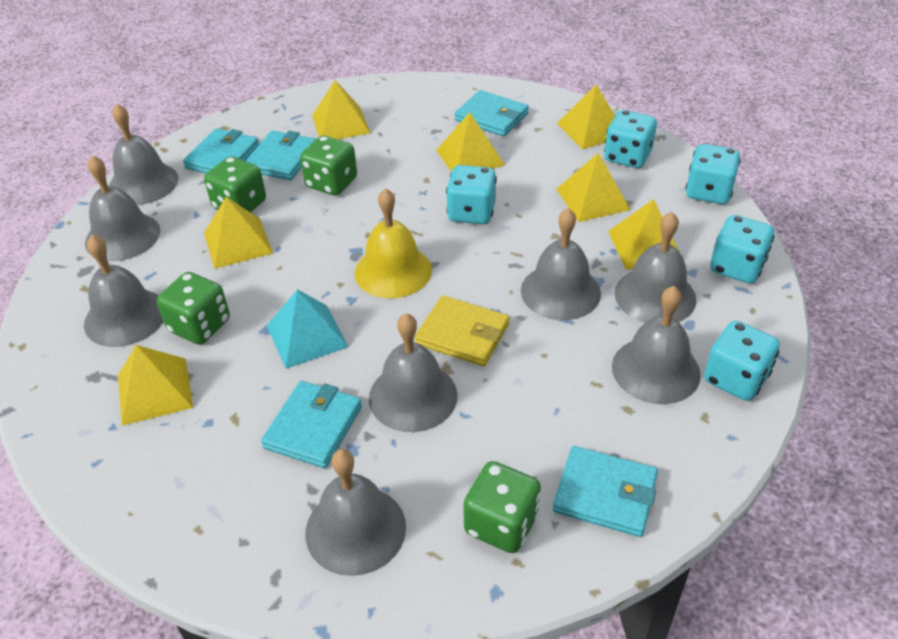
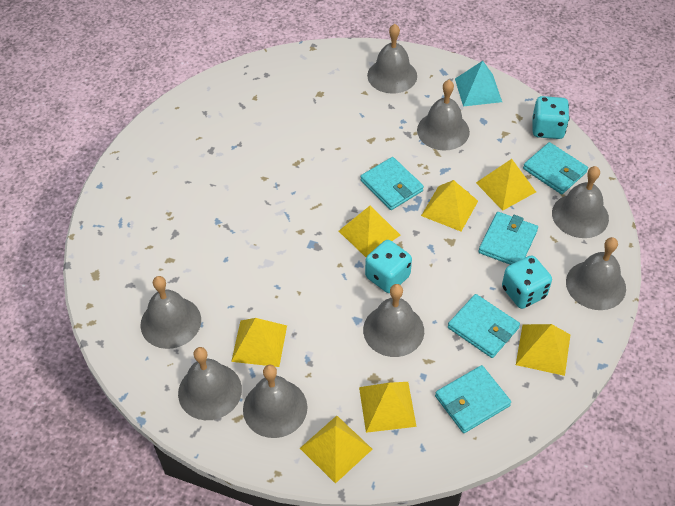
green dice: 4 -> 0
turquoise dice: 5 -> 3
yellow bell: 1 -> 0
yellow wallet: 1 -> 0

